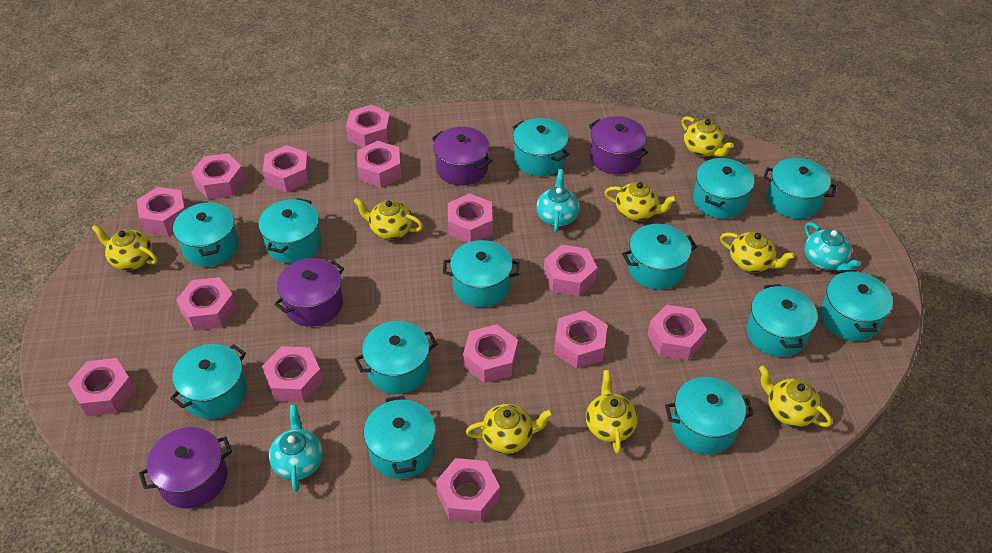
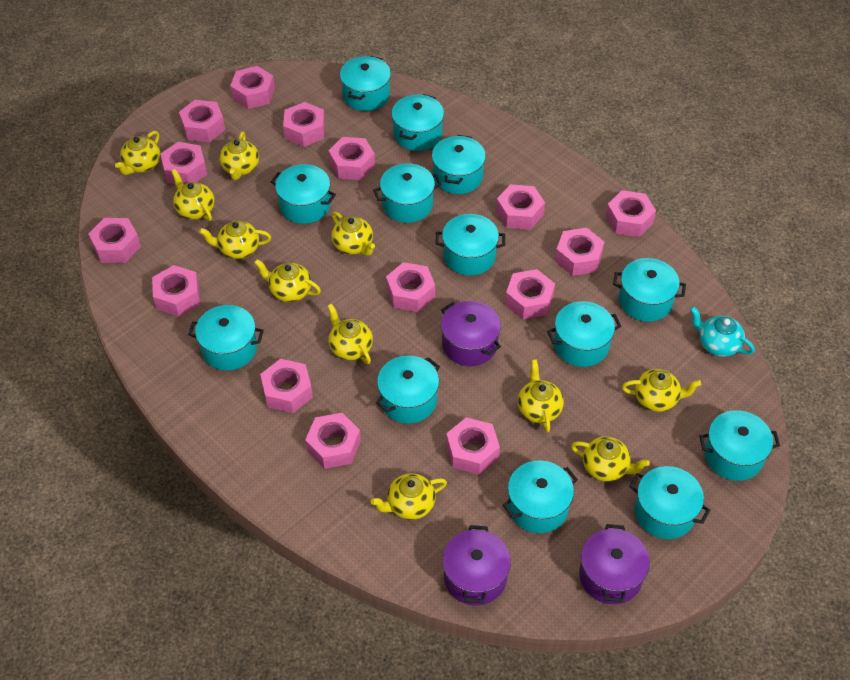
pink nut: 14 -> 15
purple pot: 4 -> 3
turquoise teapot: 3 -> 1
yellow teapot: 8 -> 11

